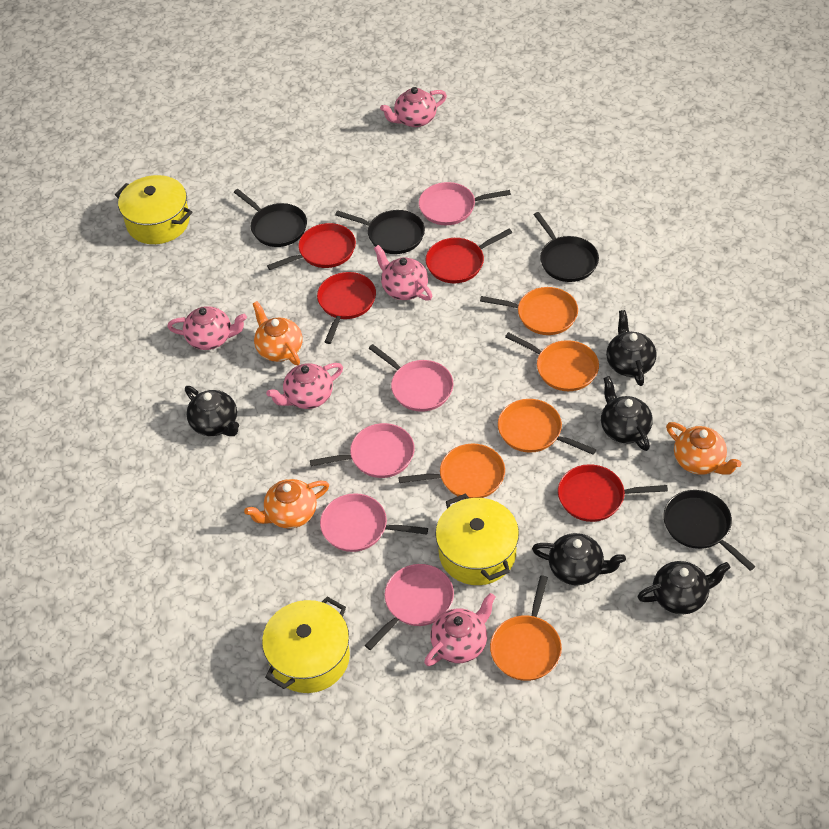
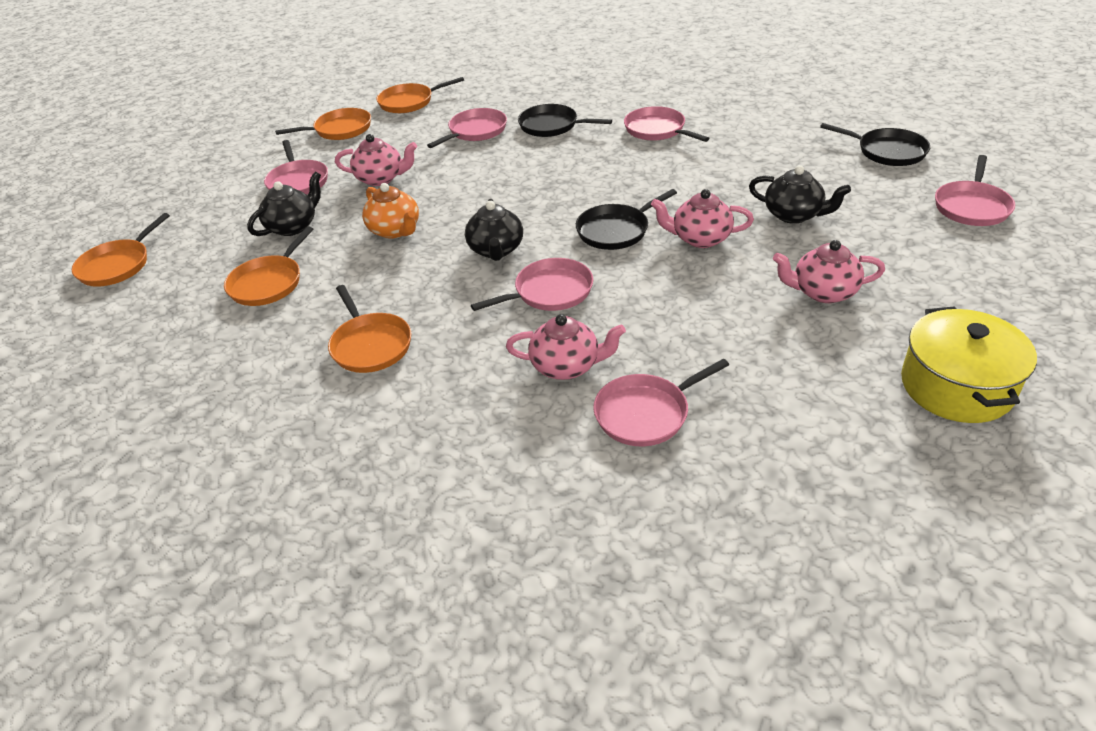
black pan: 4 -> 3
black teapot: 5 -> 3
orange teapot: 3 -> 1
pink pan: 5 -> 6
pink teapot: 5 -> 4
red pan: 4 -> 0
yellow pot: 3 -> 1

